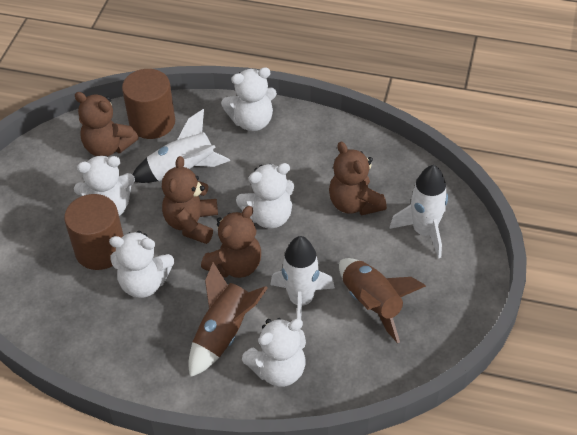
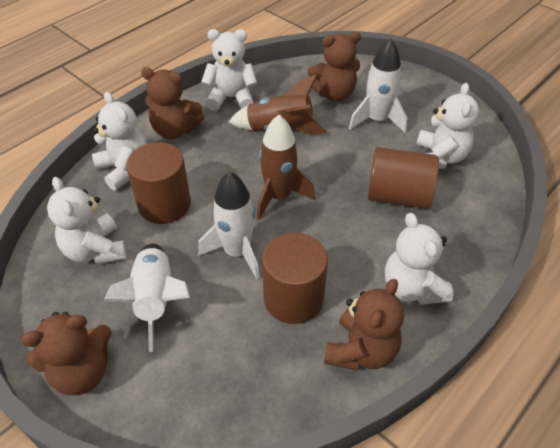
brown cylinder: 2 -> 3

